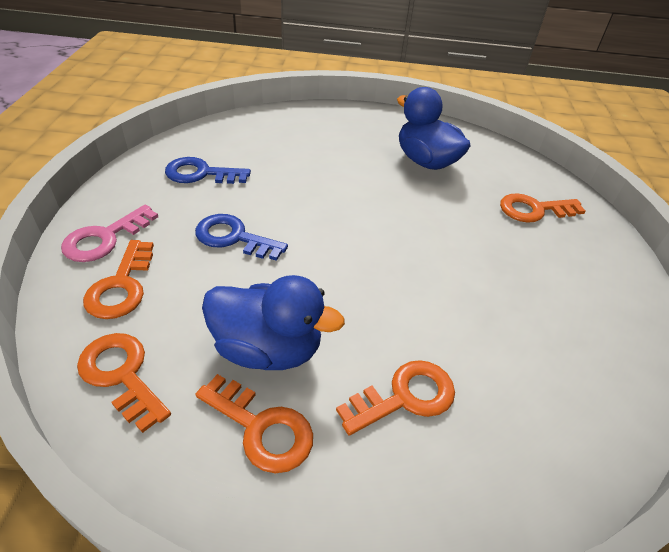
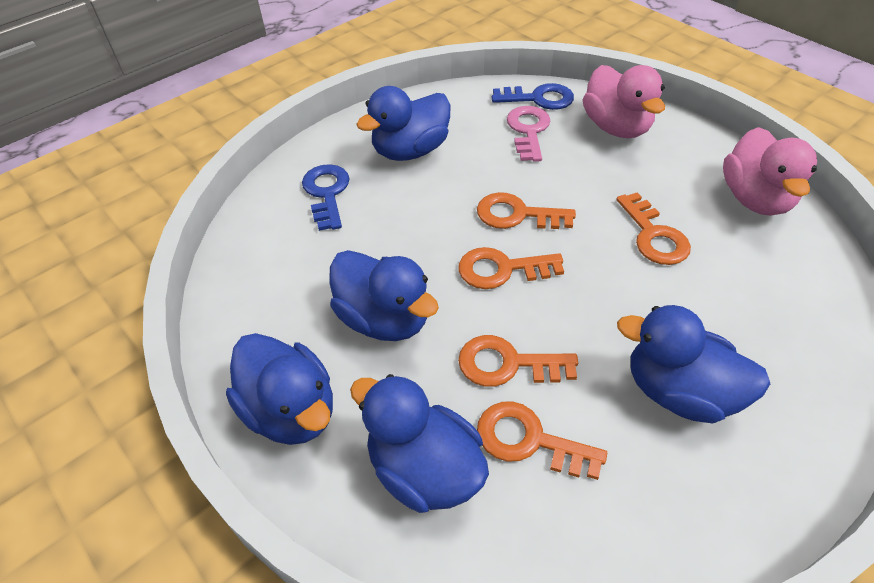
blue duck: 2 -> 5
pink duck: 0 -> 2

